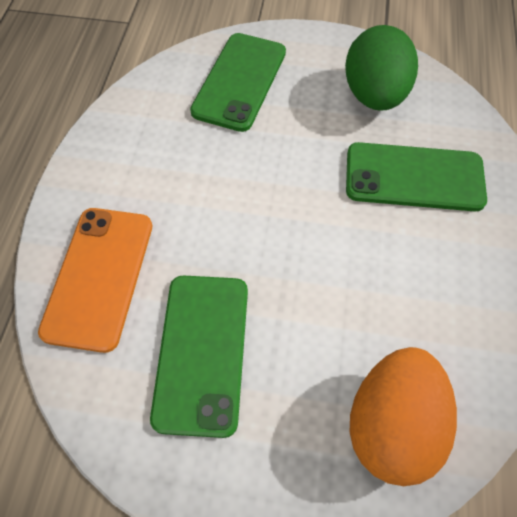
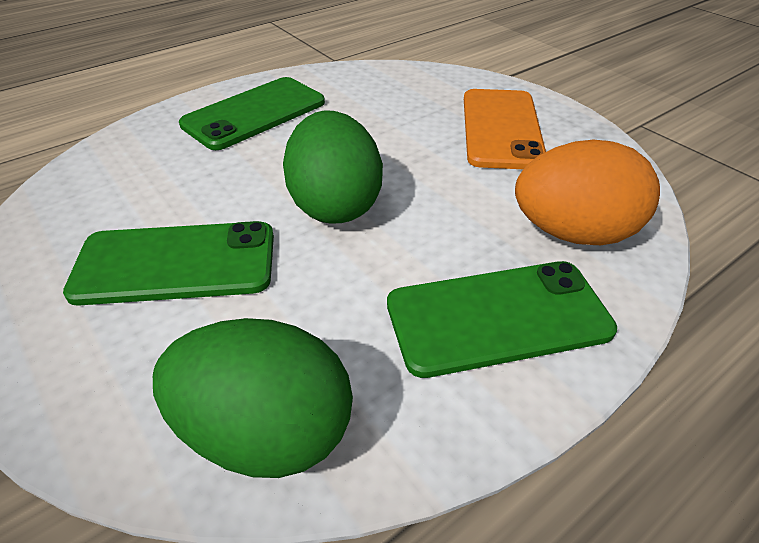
green egg: 1 -> 2

